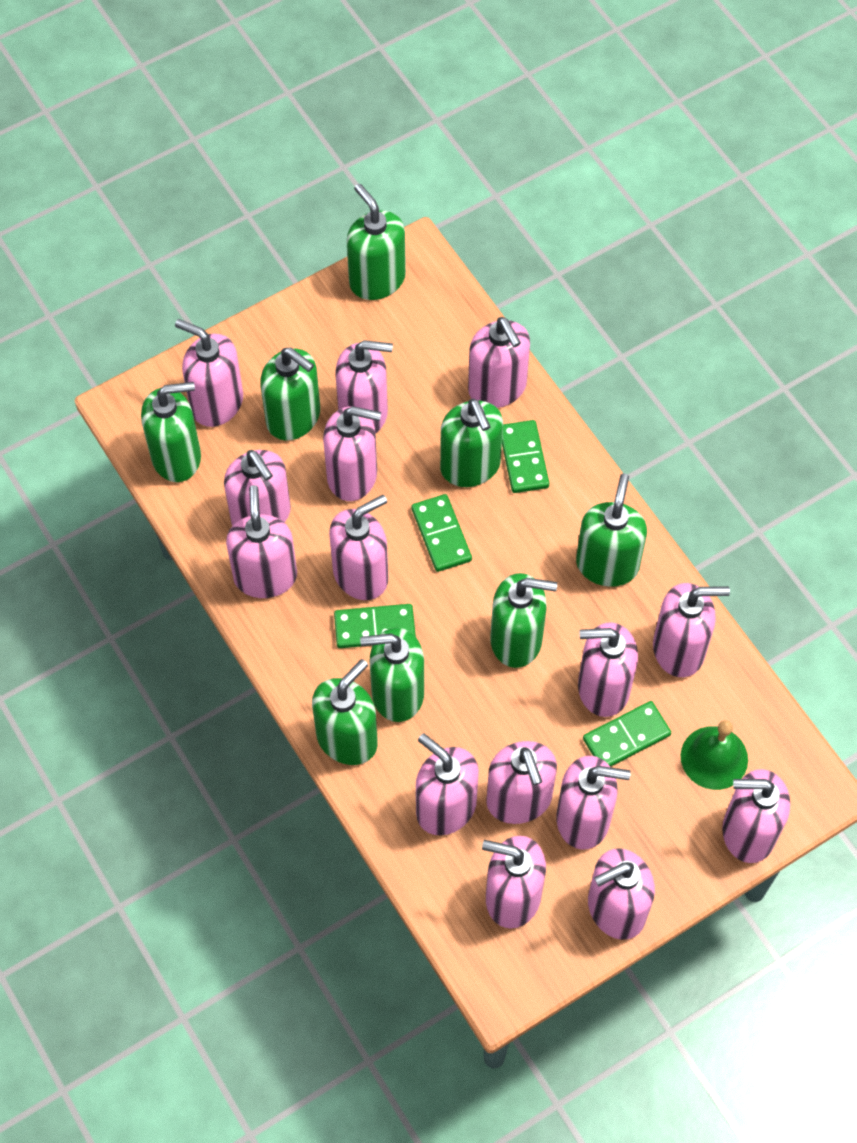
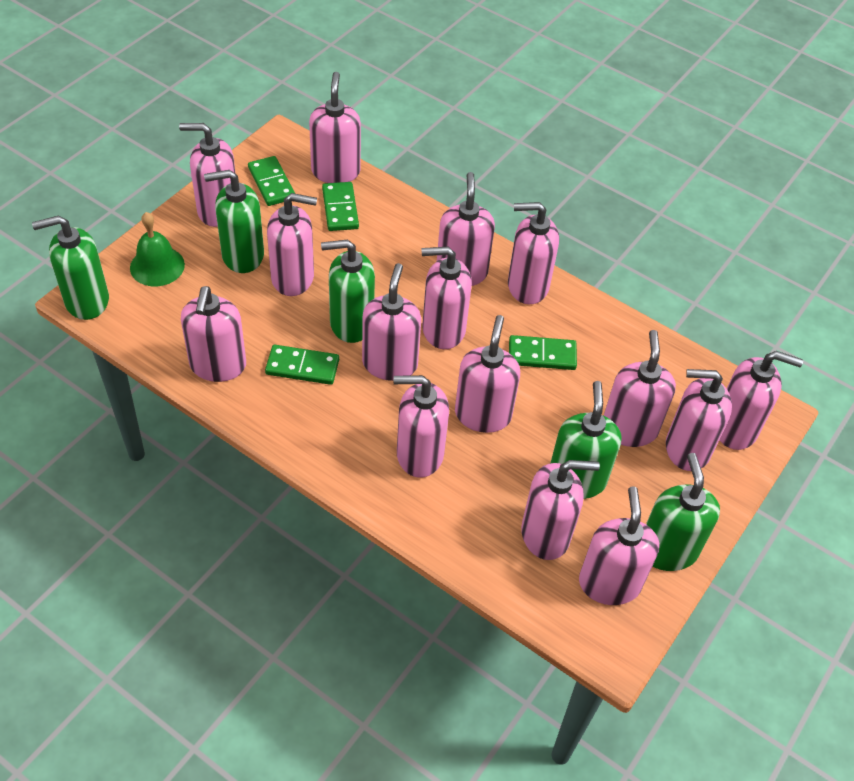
green soap dispenser: 8 -> 5

